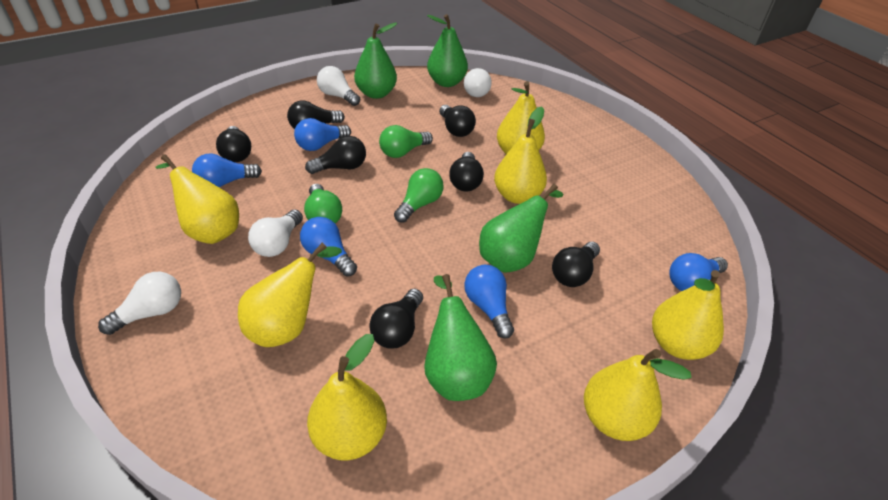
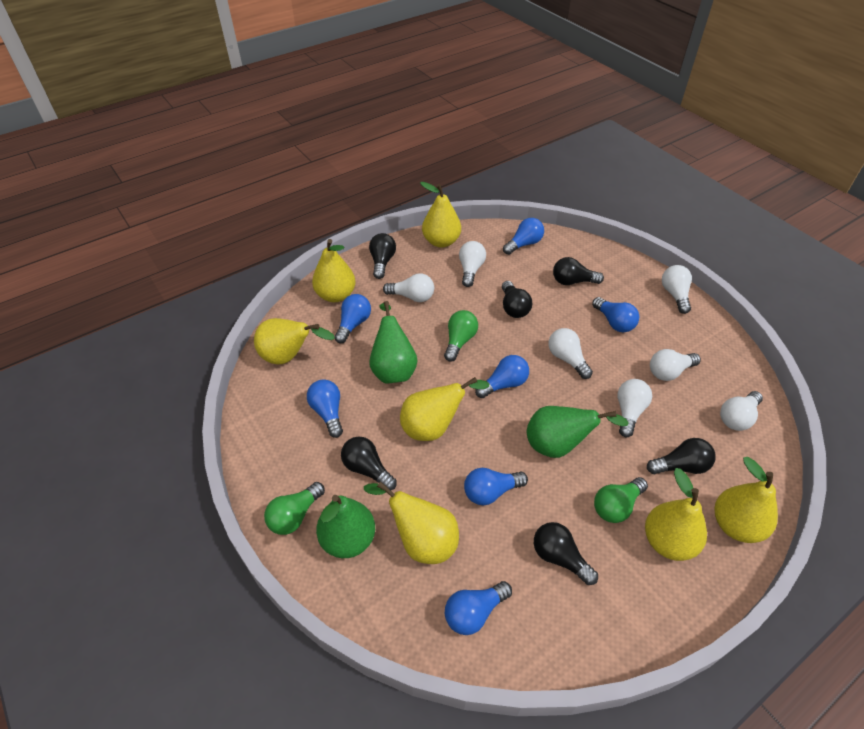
black light bulb: 7 -> 6
blue light bulb: 5 -> 7
green pear: 4 -> 3
white light bulb: 4 -> 7

